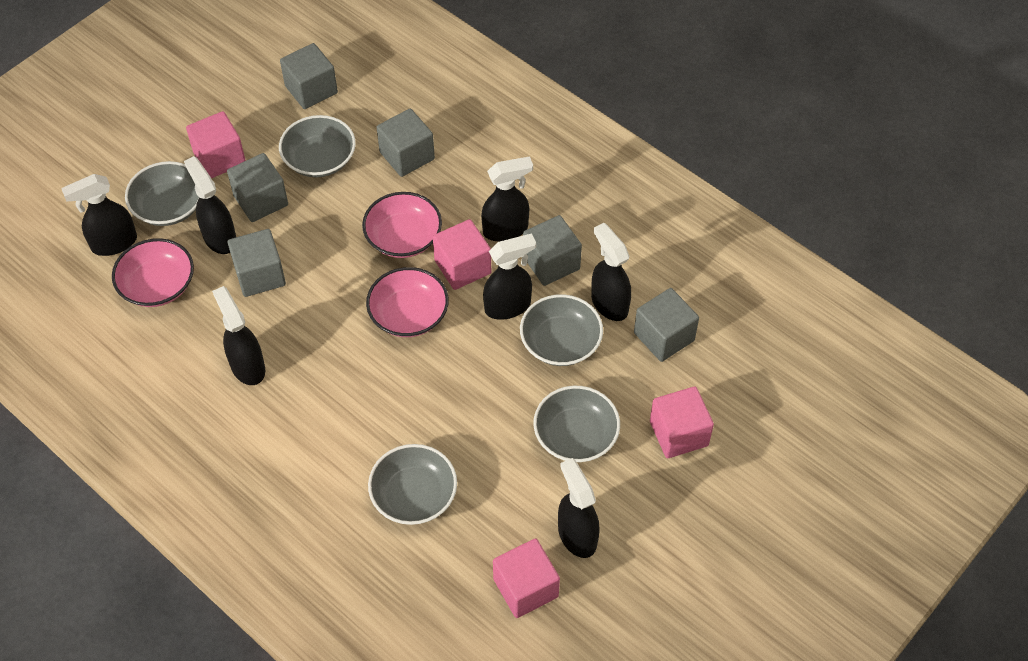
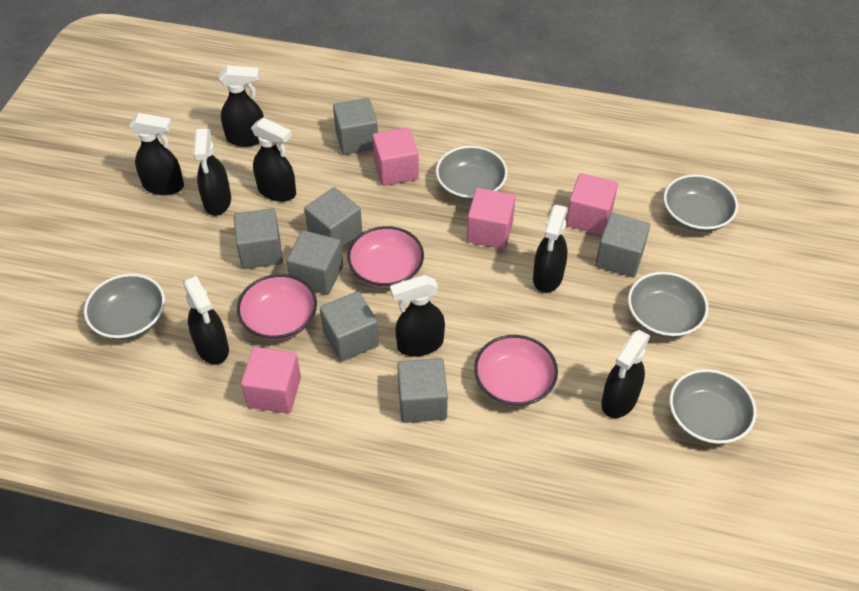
black spray bottle: 7 -> 8
grey cube: 6 -> 7

